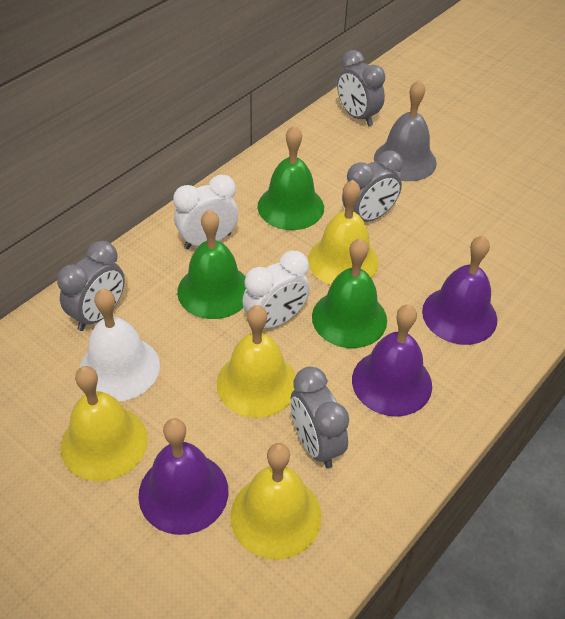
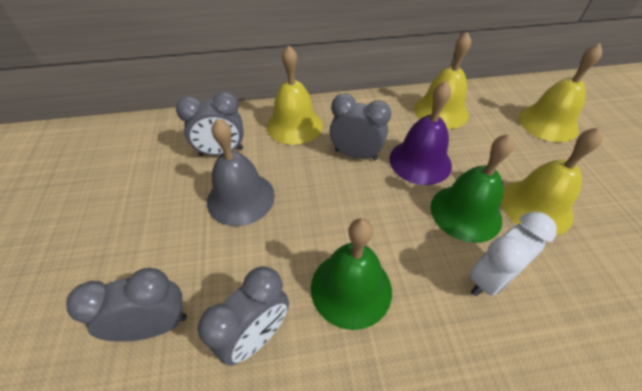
green bell: 3 -> 2
purple bell: 3 -> 1
white bell: 1 -> 0
white clock: 2 -> 1

